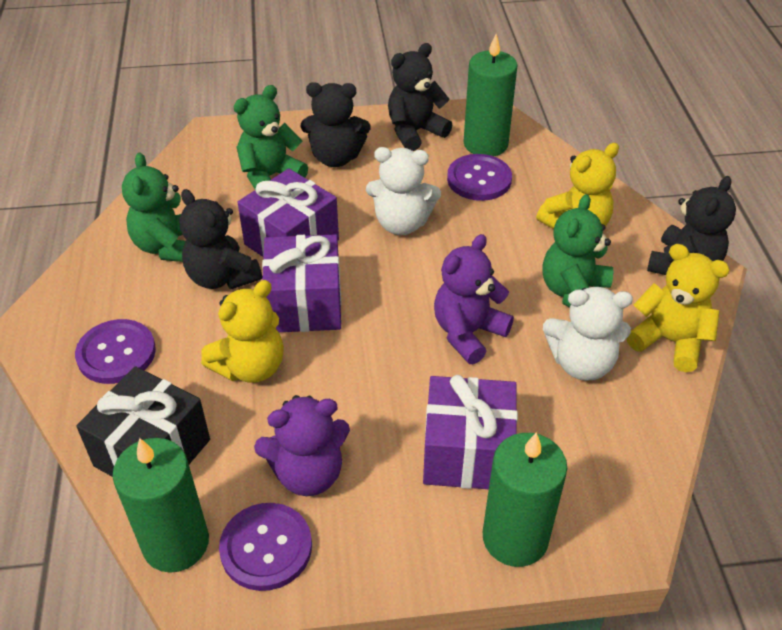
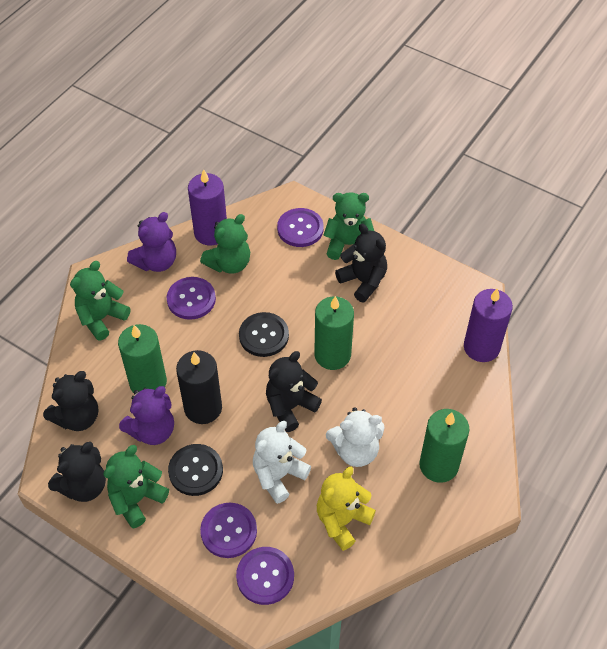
black button: 0 -> 2
black candle: 0 -> 1
black gift: 1 -> 0
green teddy bear: 3 -> 4
purple button: 3 -> 4
purple candle: 0 -> 2
purple gift: 3 -> 0
yellow teddy bear: 3 -> 1

